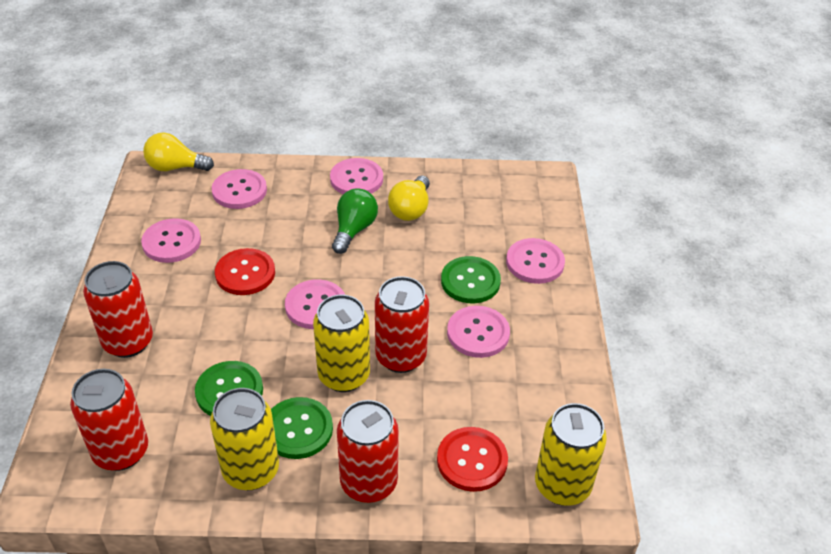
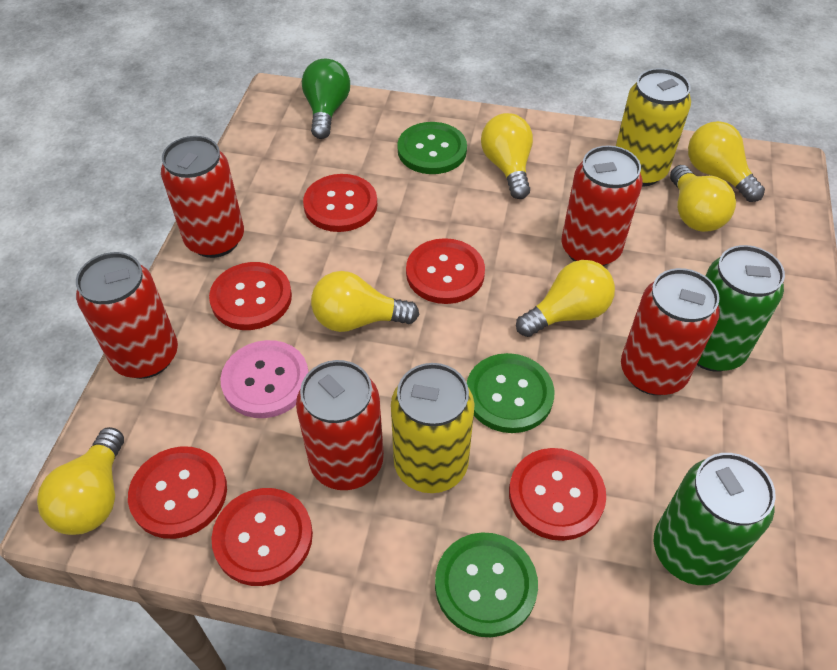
green can: 0 -> 2
pink button: 6 -> 1
red button: 2 -> 6
red can: 4 -> 5
yellow can: 3 -> 2
yellow light bulb: 2 -> 6

